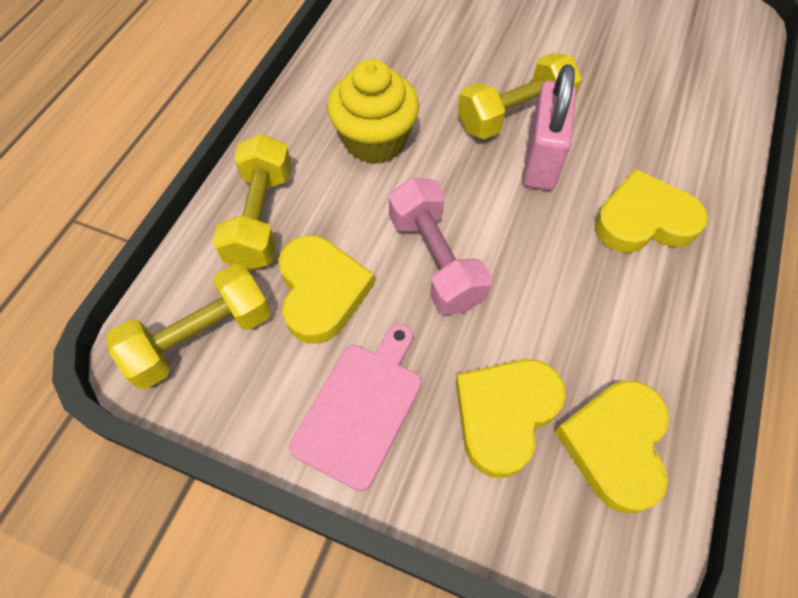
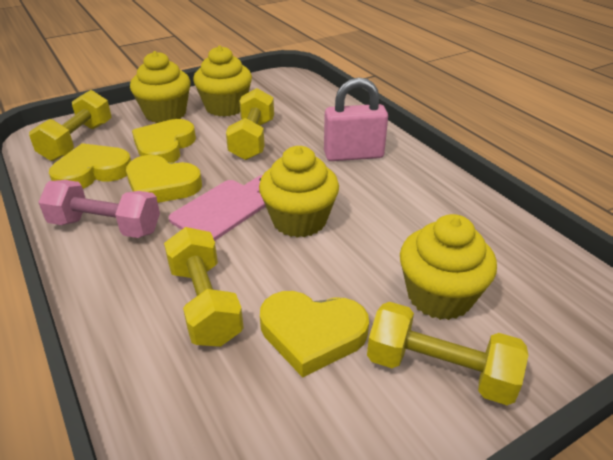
yellow cupcake: 1 -> 4
yellow dumbbell: 3 -> 4

